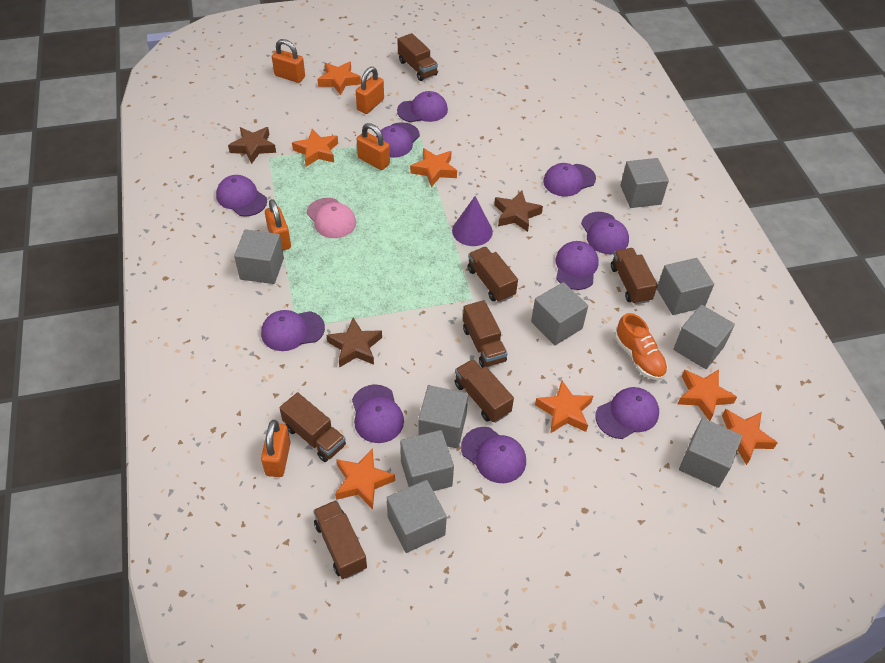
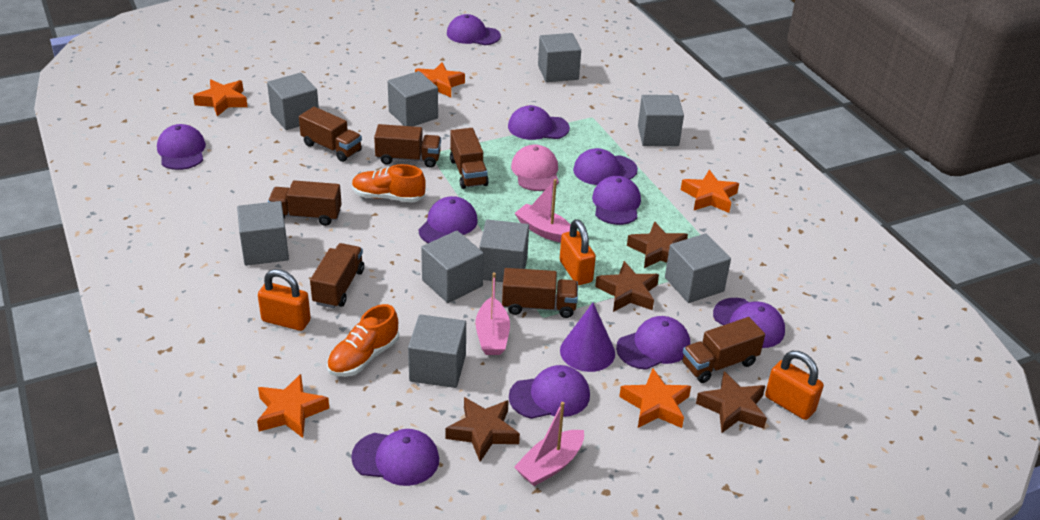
brown star: 3 -> 4
orange padlock: 5 -> 3
orange shoe: 1 -> 2
orange star: 7 -> 5
pink boat: 0 -> 3

